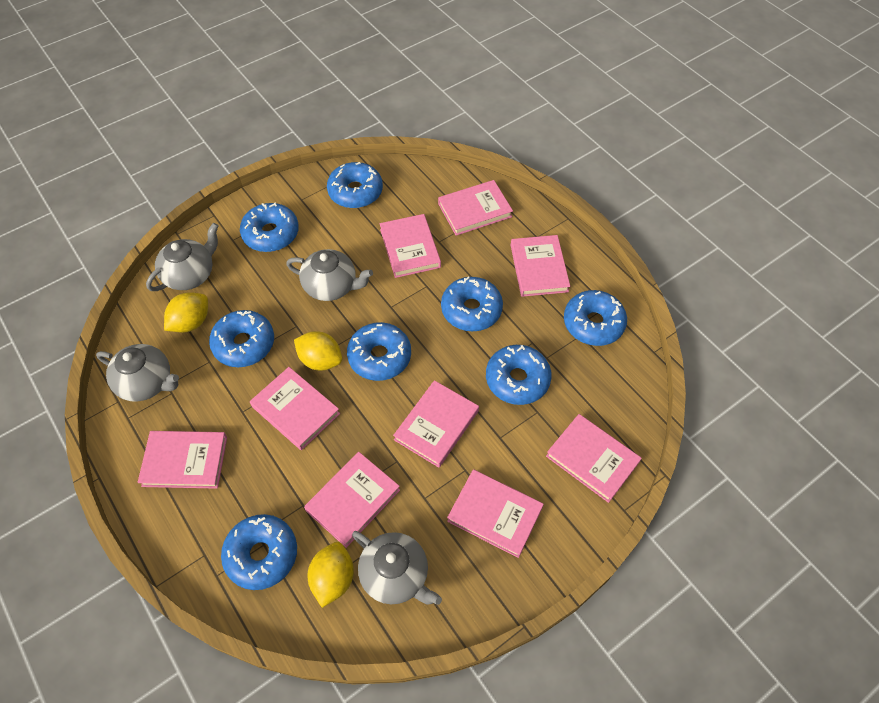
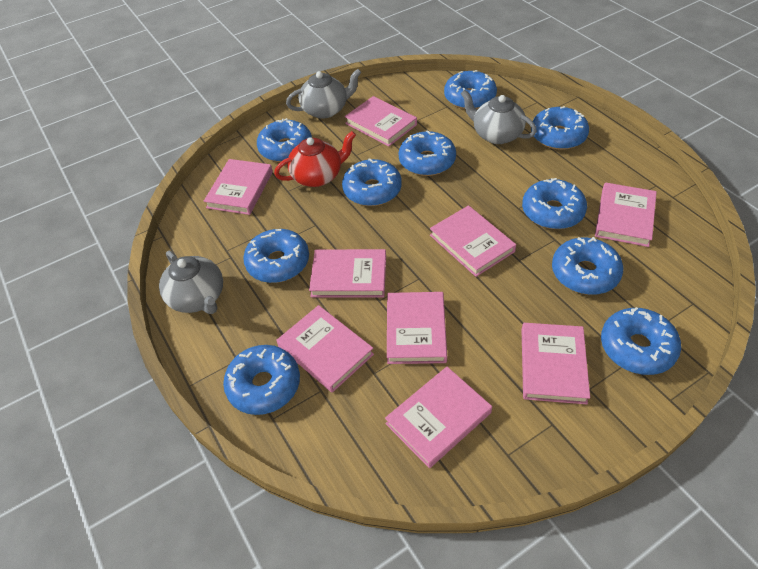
blue donut: 8 -> 10
grey teapot: 4 -> 3
red teapot: 0 -> 1
yellow lemon: 3 -> 0

